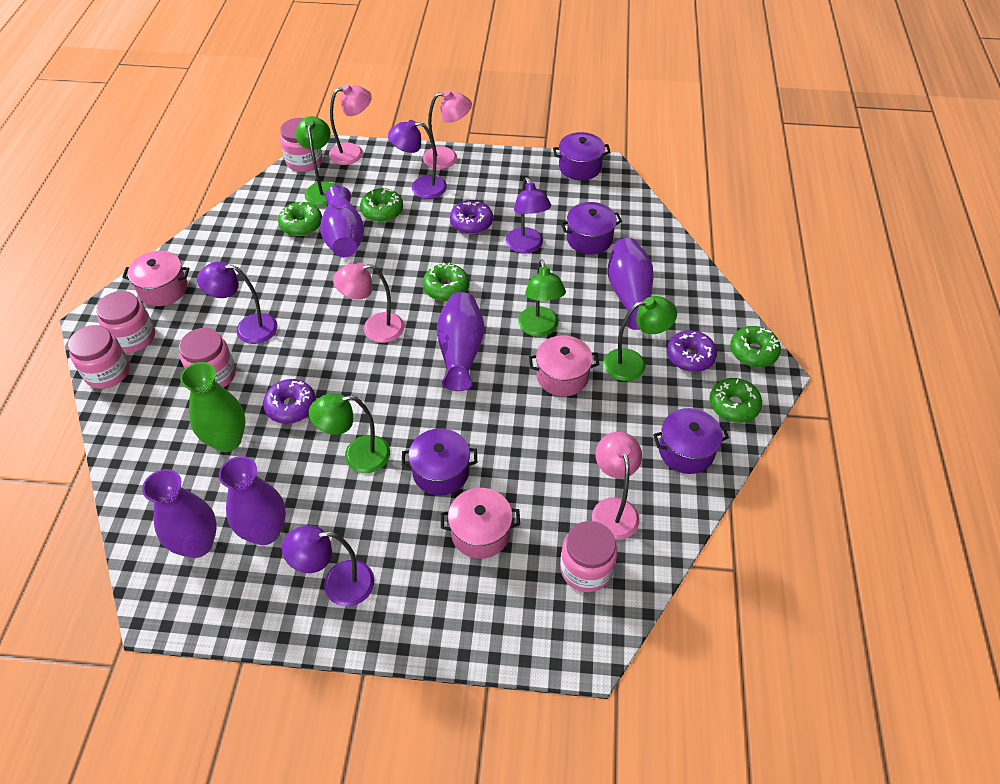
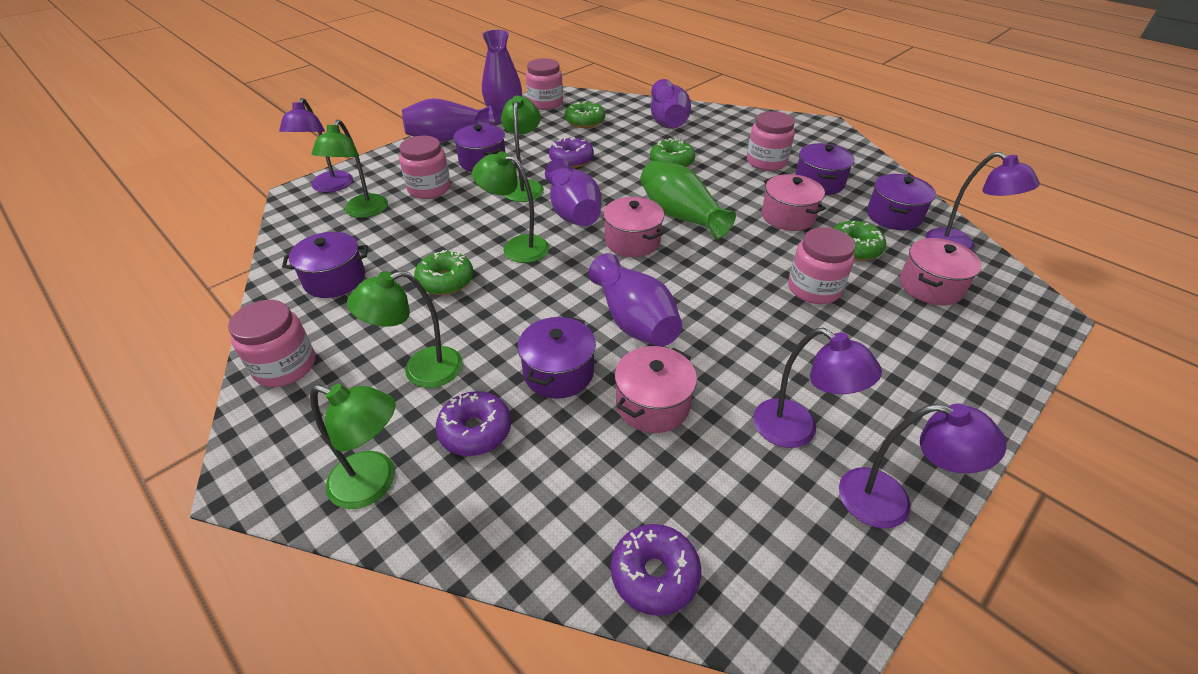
green donut: 5 -> 4
green lamp: 4 -> 5
pink lamp: 4 -> 0
pink pot: 3 -> 4
purple pot: 4 -> 5

